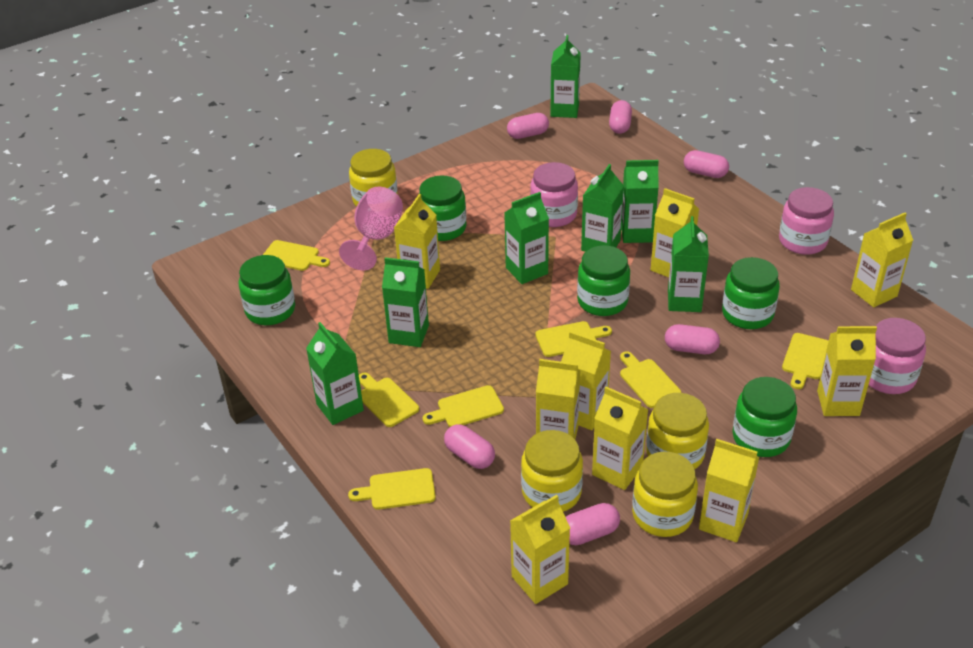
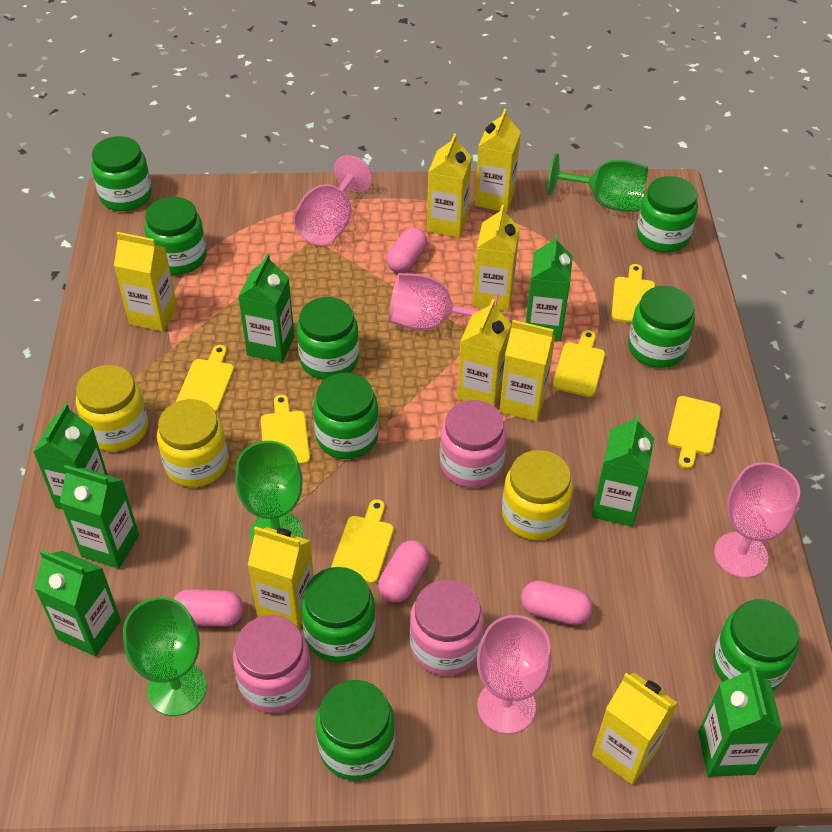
green goblet: 0 -> 3
green jar: 5 -> 9
pink capsule: 6 -> 4
pink goblet: 1 -> 4
yellow carton: 9 -> 8
yellow cutting board: 7 -> 6
yellow jar: 4 -> 3

